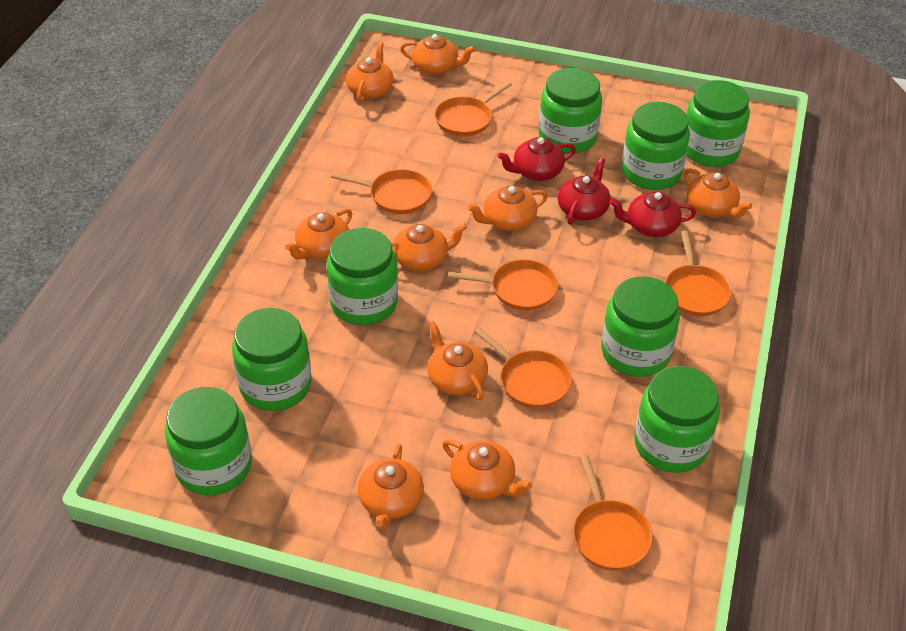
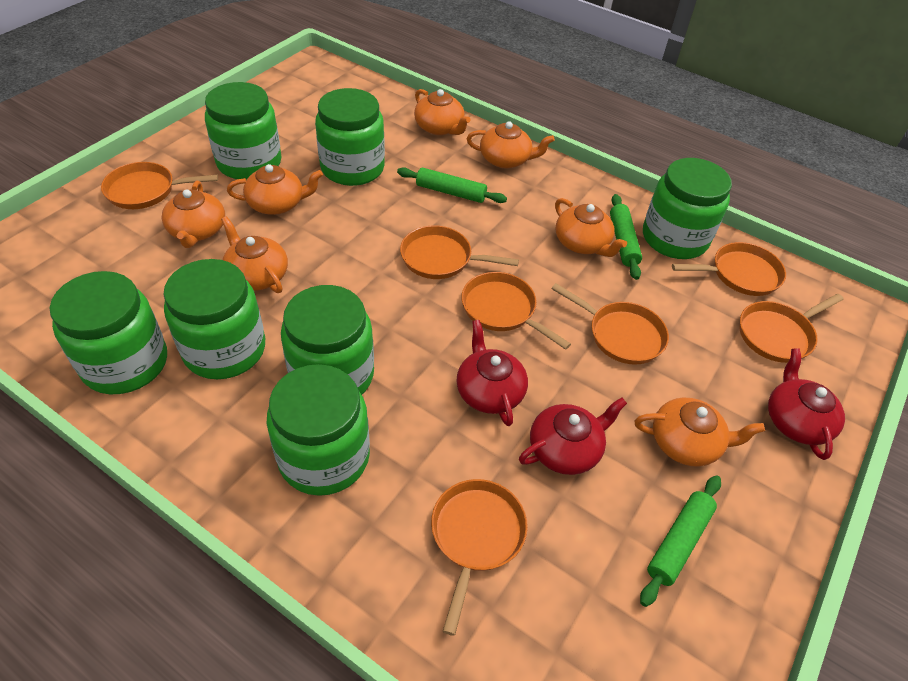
green jar: 8 -> 7
green rolling pin: 0 -> 3
orange pan: 6 -> 7
orange teapot: 9 -> 7

